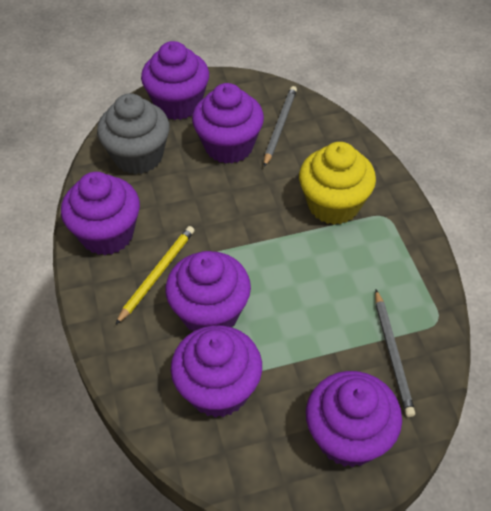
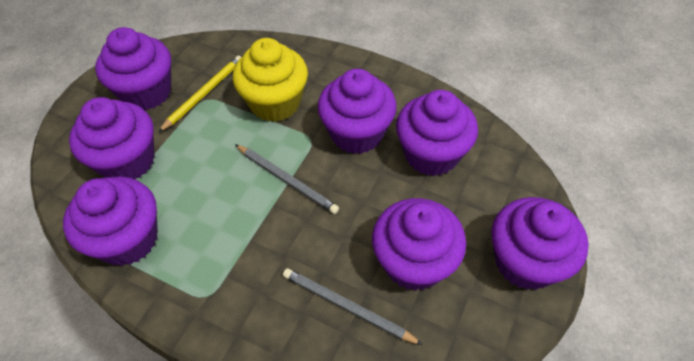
grey cupcake: 1 -> 0
purple cupcake: 6 -> 7

